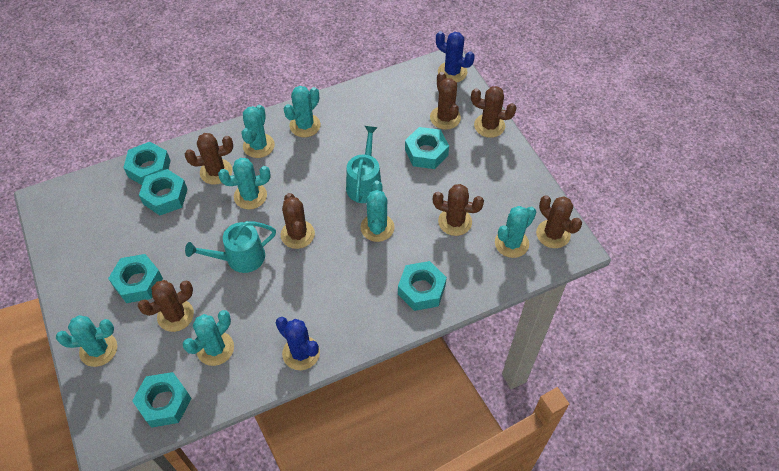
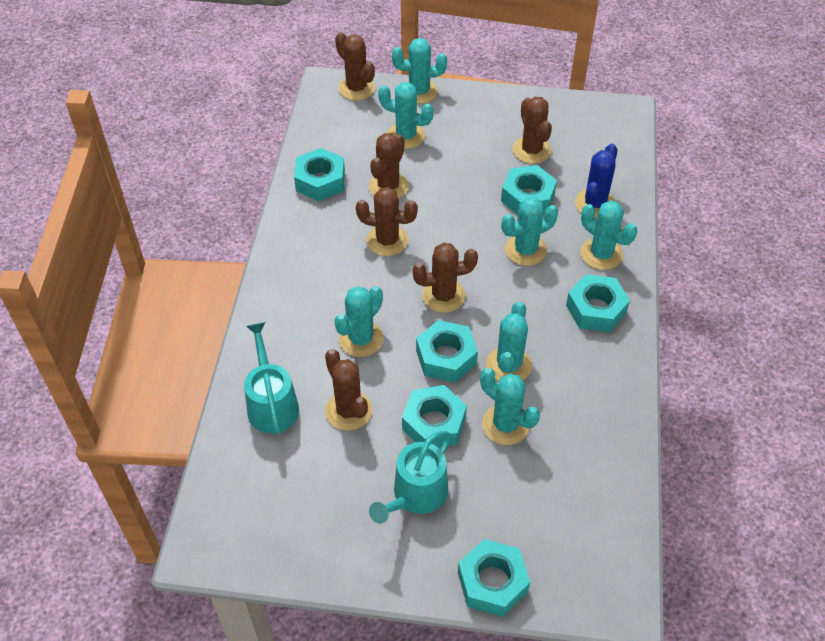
blue cactus: 2 -> 1
brown cactus: 7 -> 6

